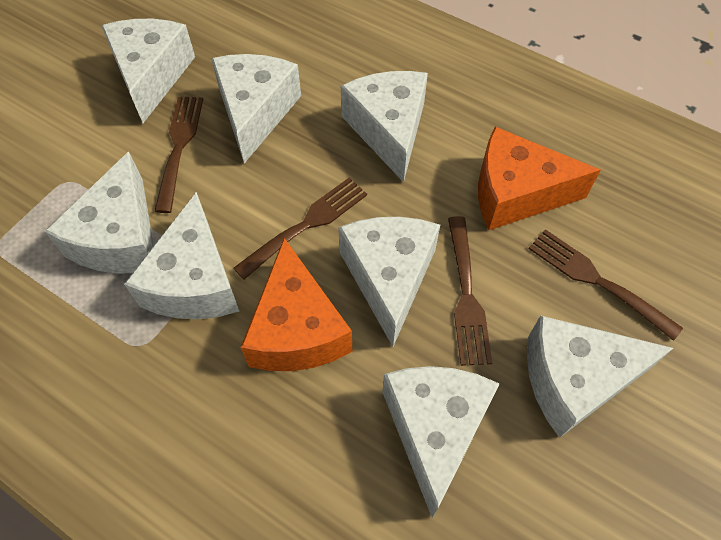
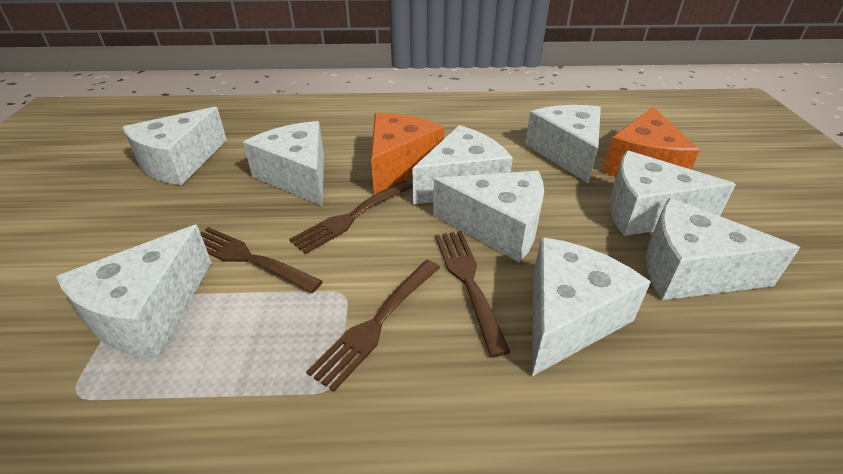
white cheese: 8 -> 9

